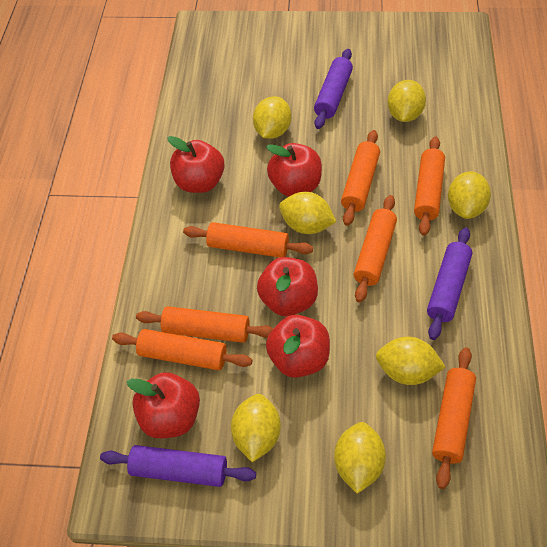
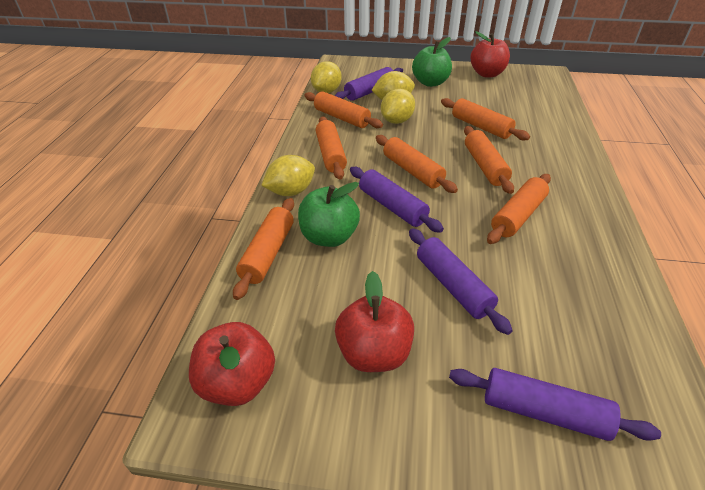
green apple: 0 -> 2
purple rolling pin: 3 -> 4
red apple: 5 -> 3
yellow lemon: 7 -> 4

